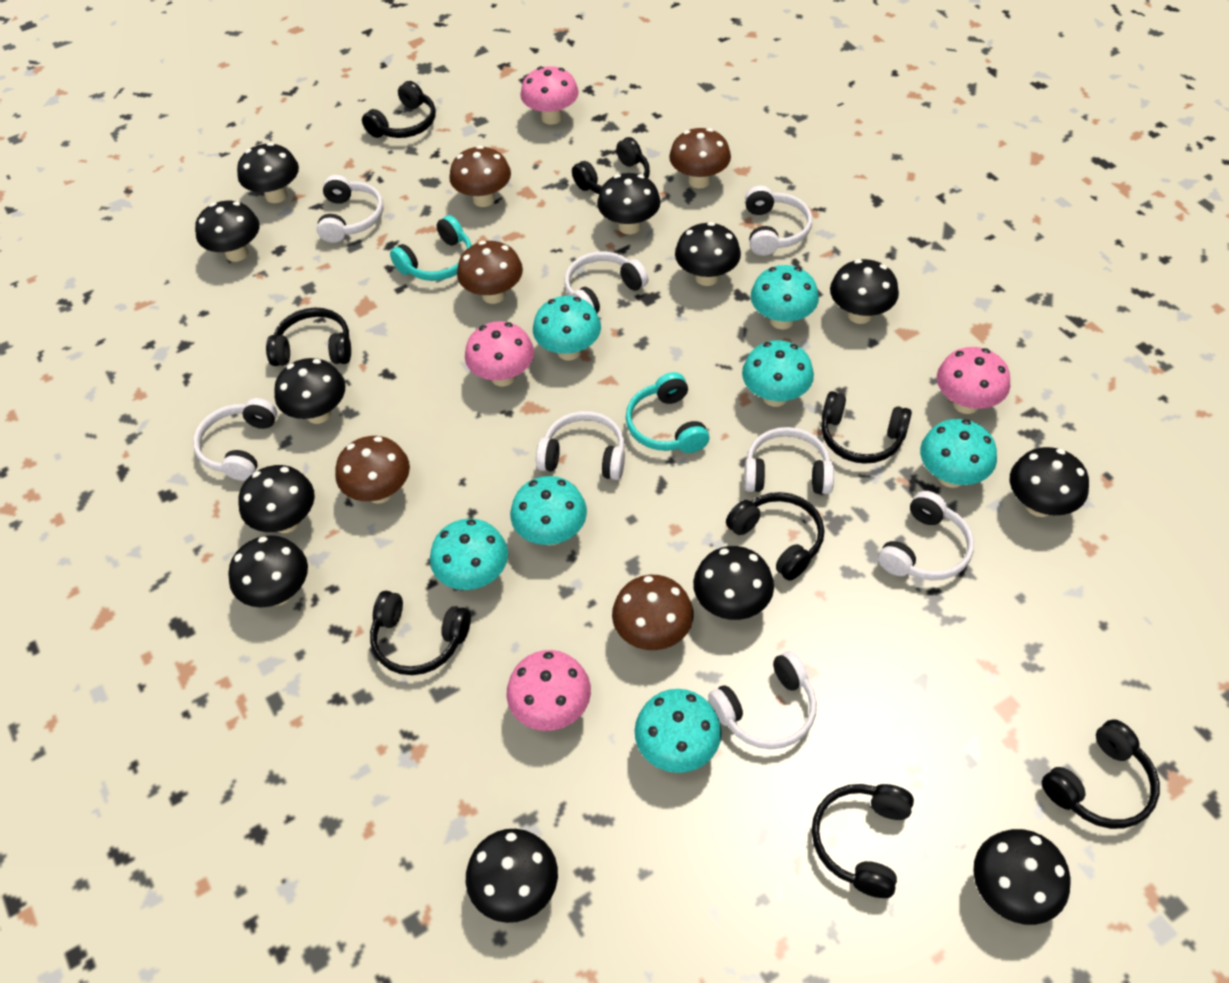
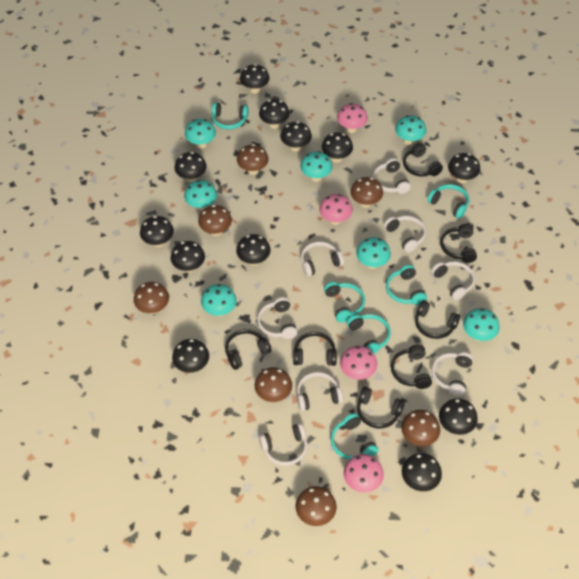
black headphones: 8 -> 7
brown mushroom: 5 -> 7
turquoise headphones: 2 -> 6

